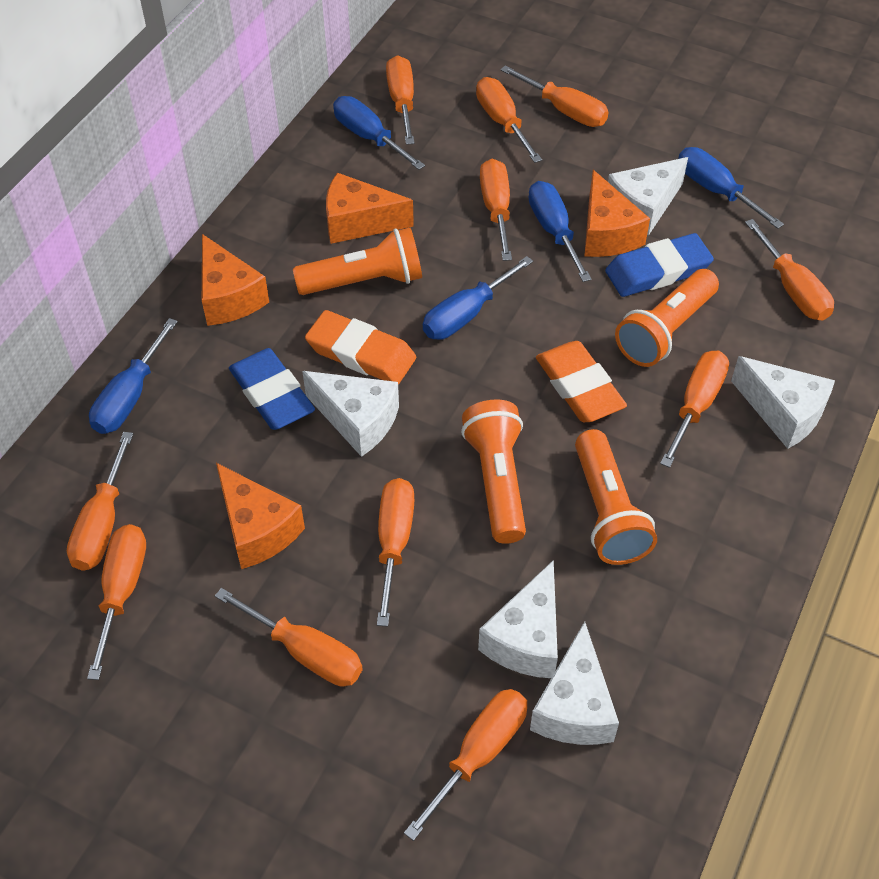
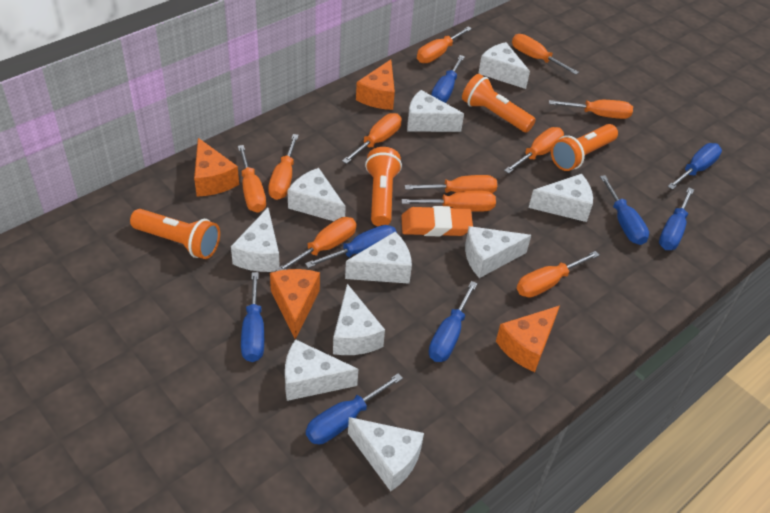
blue eraser: 2 -> 0
blue screwdriver: 5 -> 8
orange eraser: 2 -> 1
white cheese: 5 -> 10

